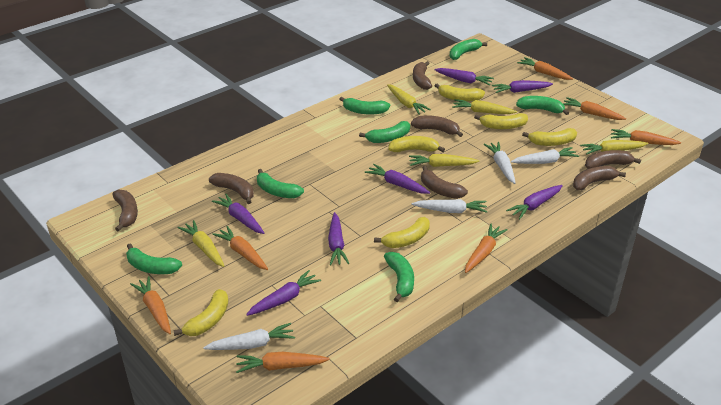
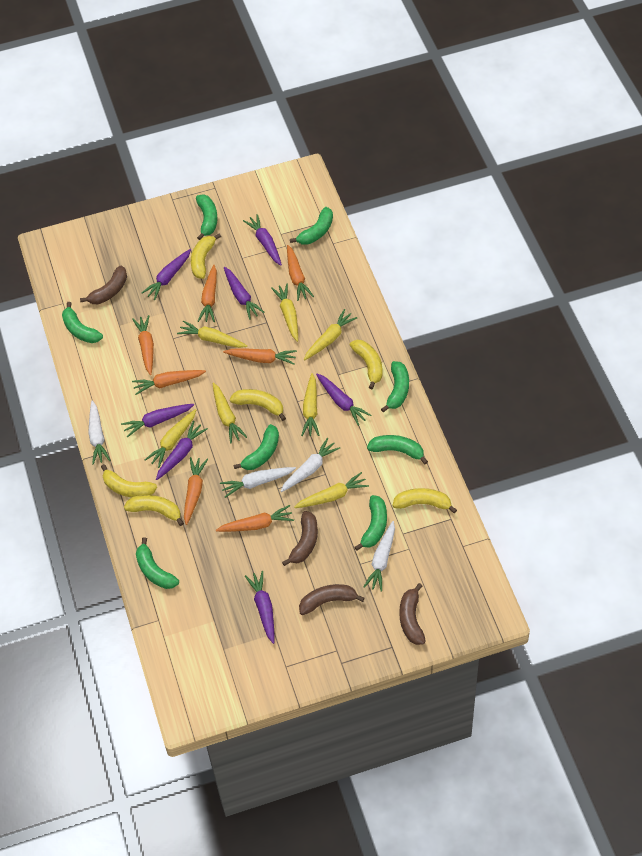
brown banana: 7 -> 4
green banana: 7 -> 8
yellow carrot: 5 -> 7

